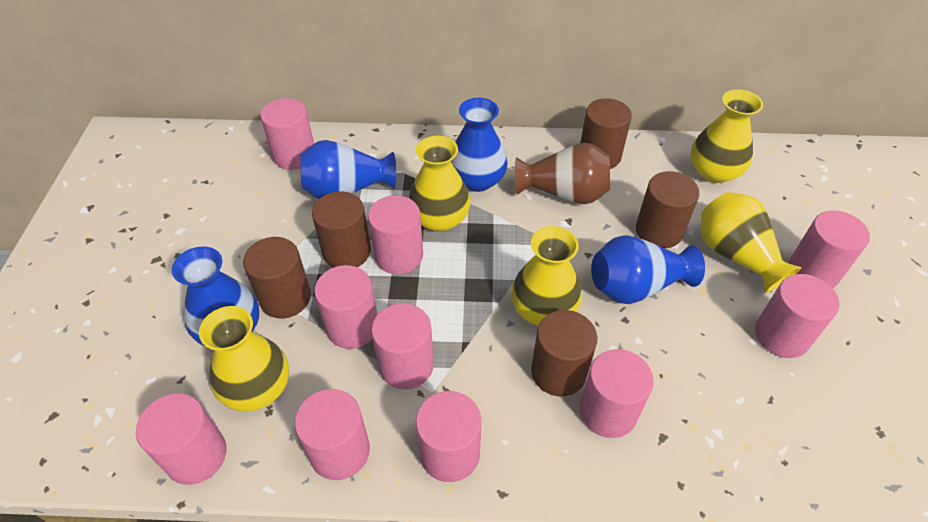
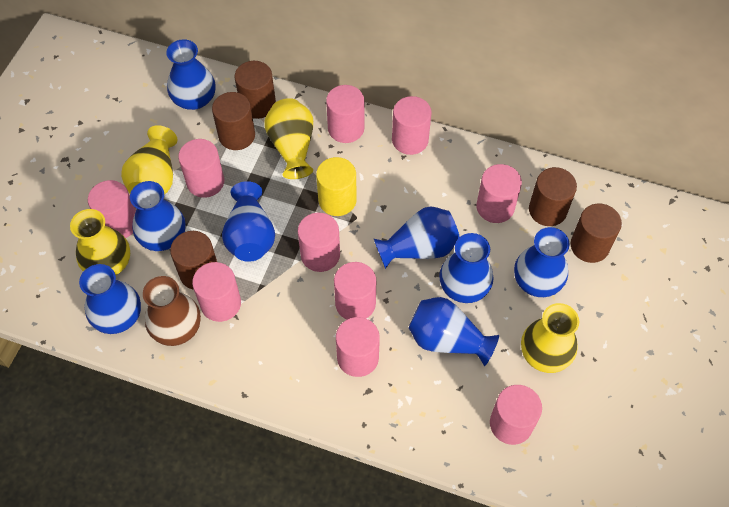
blue vase: 4 -> 8
yellow cylinder: 0 -> 1
yellow vase: 5 -> 4

